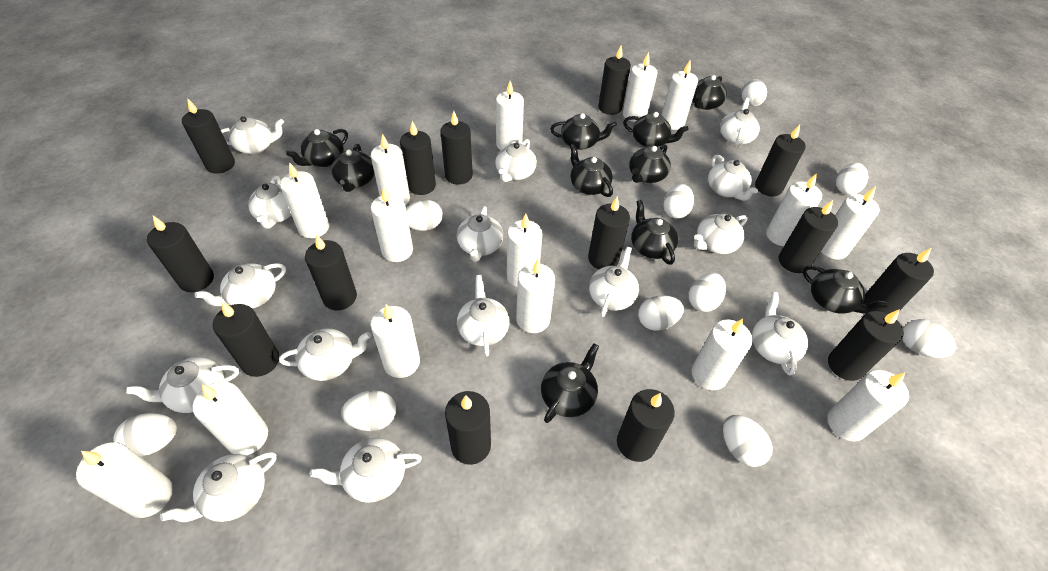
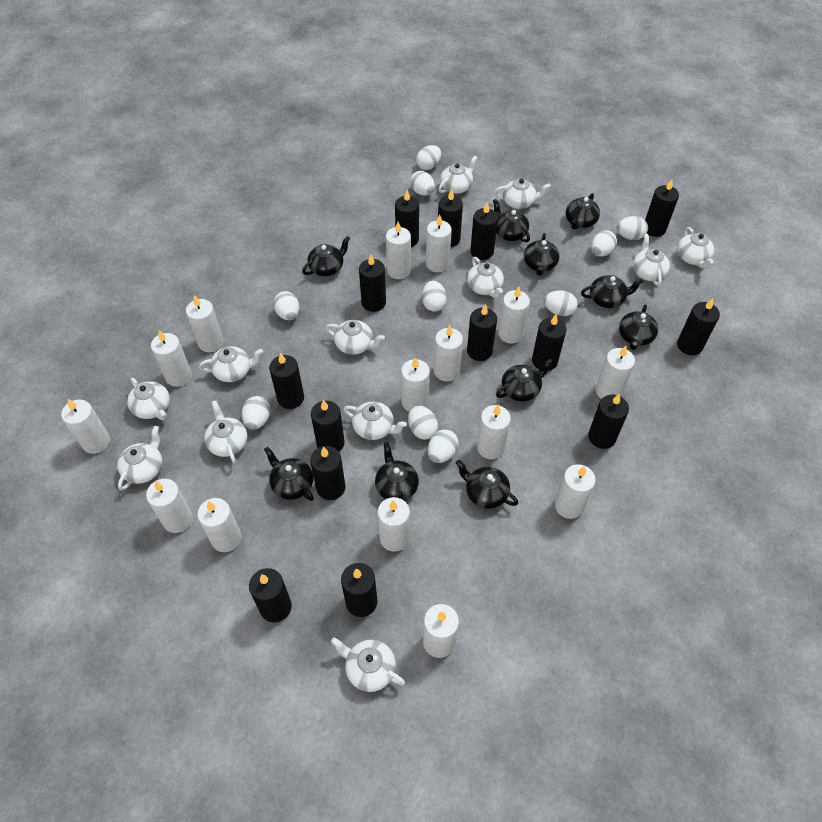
white teapot: 15 -> 12

